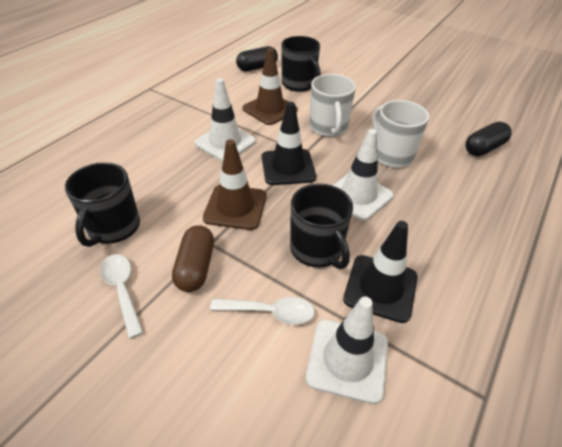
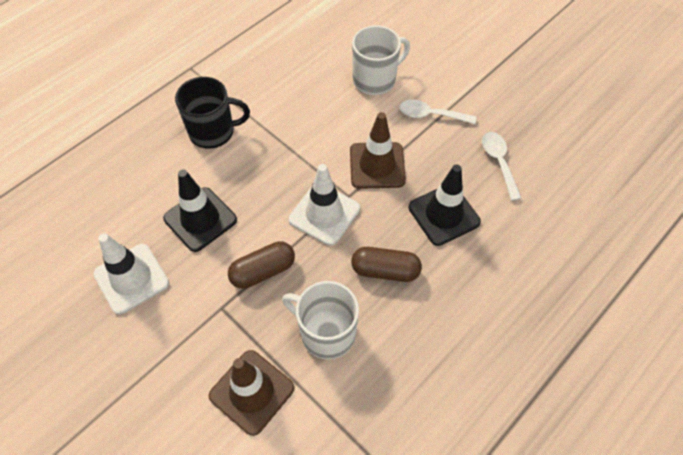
black capsule: 2 -> 0
black mug: 3 -> 1
brown capsule: 1 -> 2
white traffic cone: 3 -> 2

